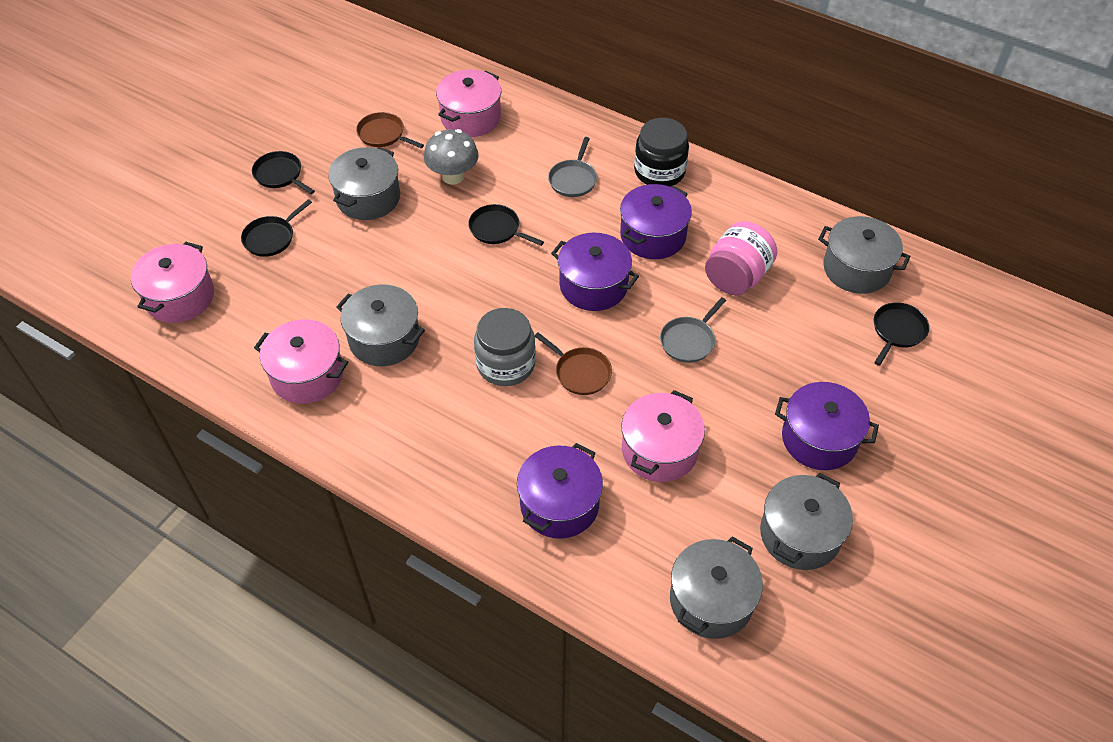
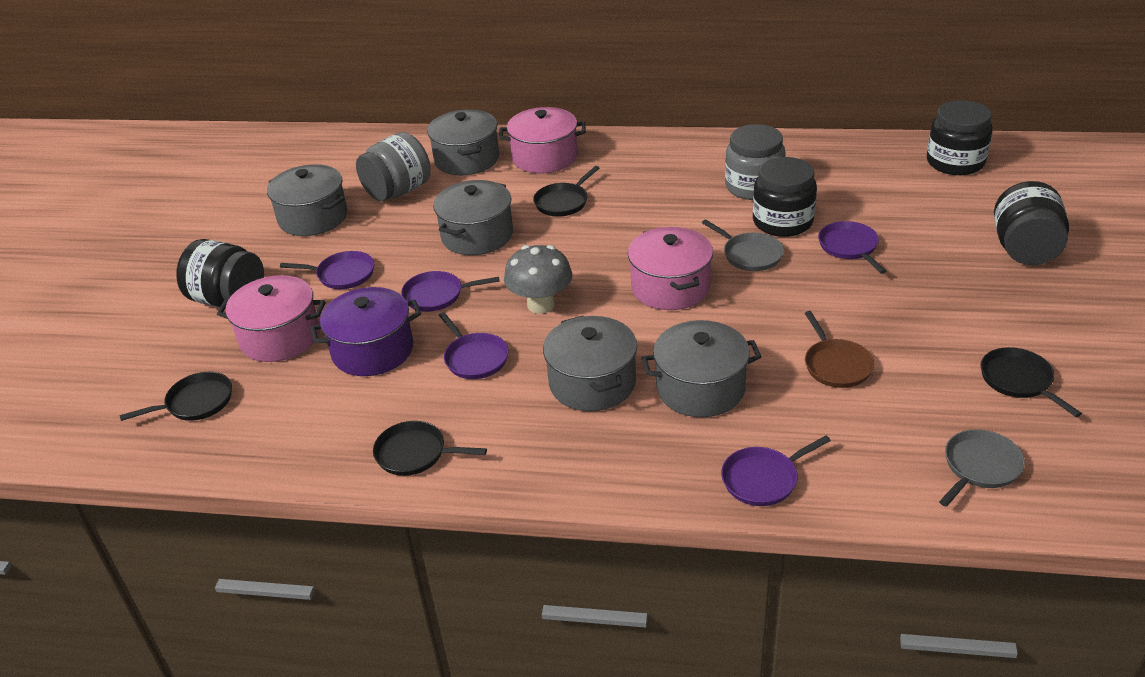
black jar: 1 -> 4
brown pan: 2 -> 1
grey jar: 1 -> 2
pink jar: 1 -> 0
pink pot: 4 -> 3
purple pan: 0 -> 5
purple pot: 4 -> 1

